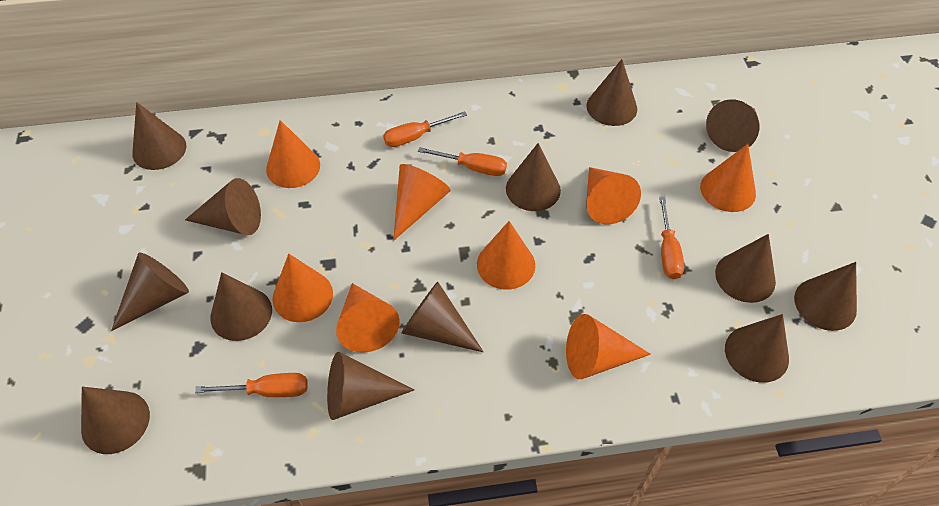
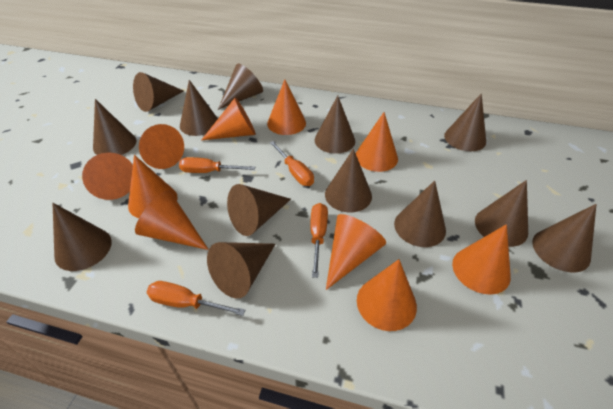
orange cone: 8 -> 10

